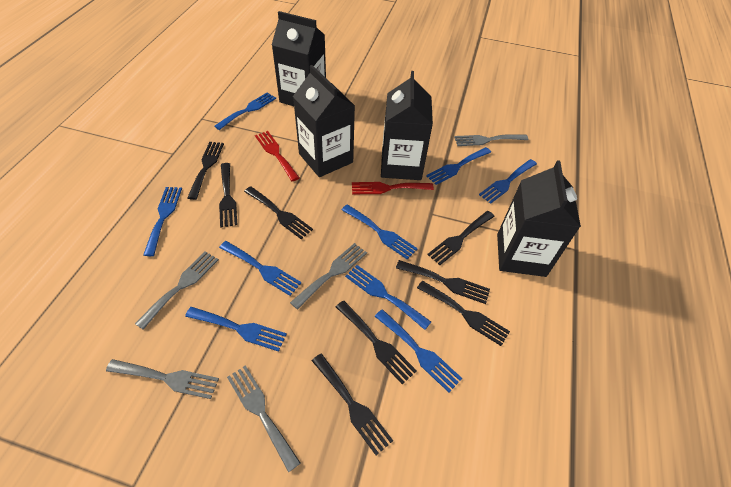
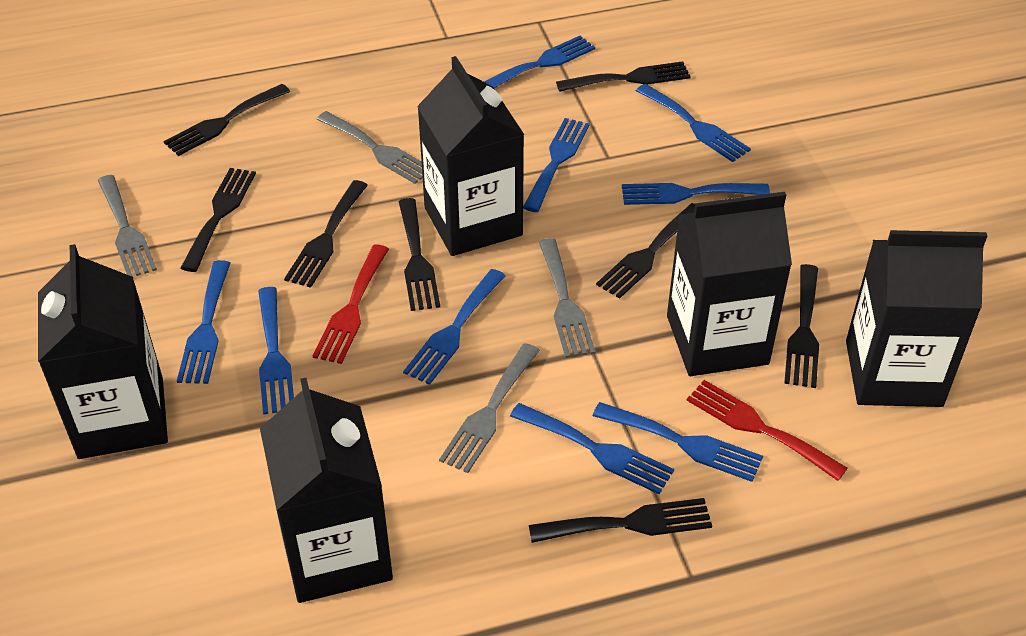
black carton: 4 -> 5
grey fork: 5 -> 4

